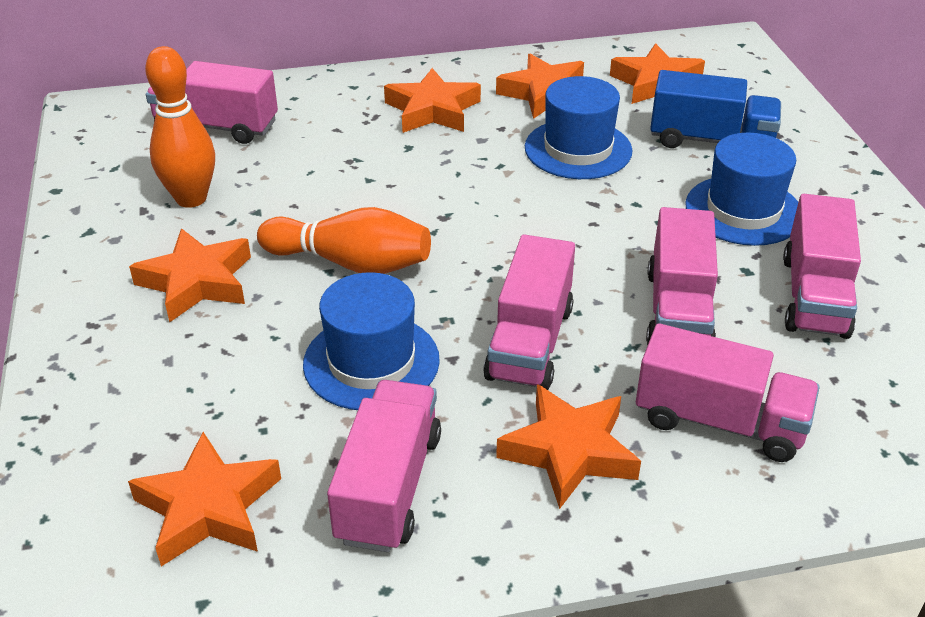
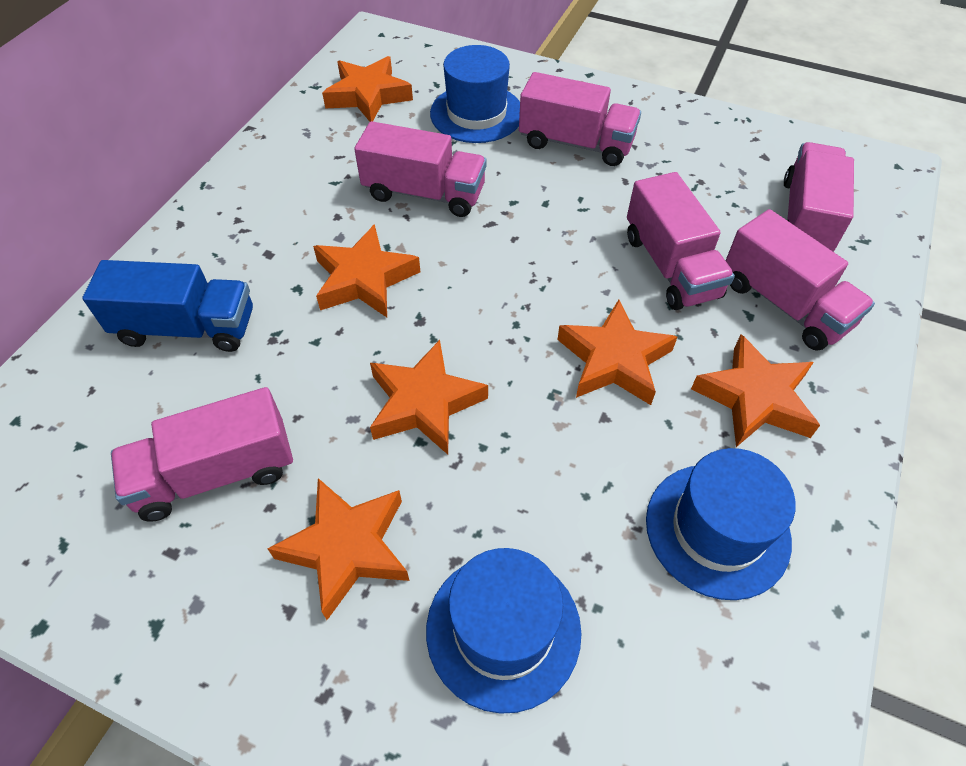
orange bowling pin: 2 -> 0

